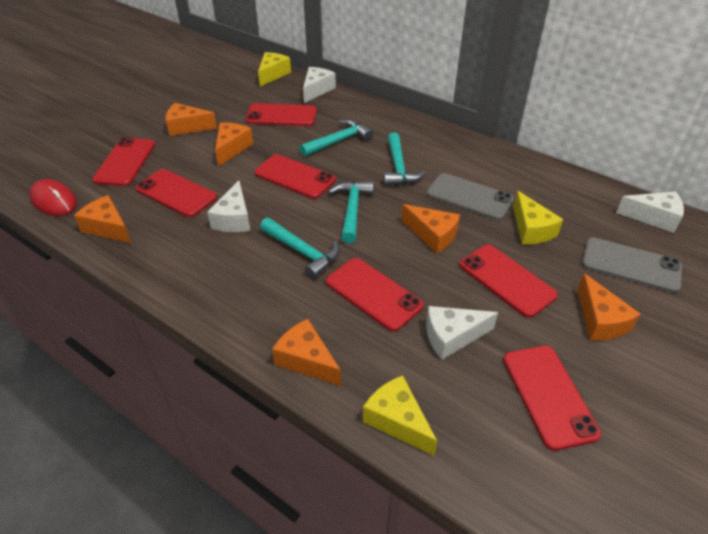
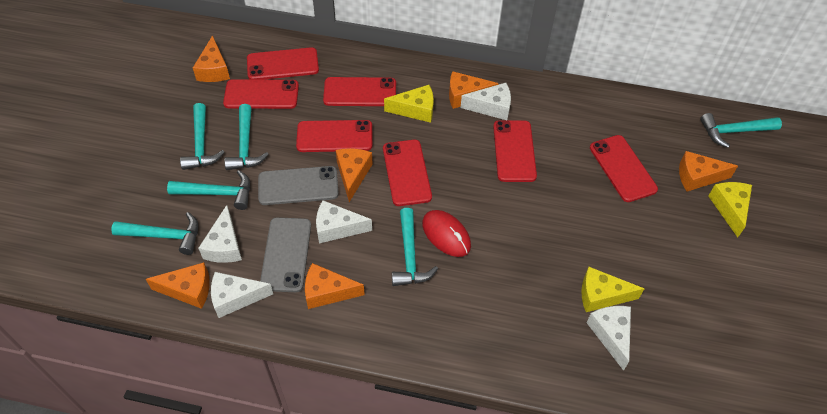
turquoise hammer: 4 -> 6
white cheese: 4 -> 5

